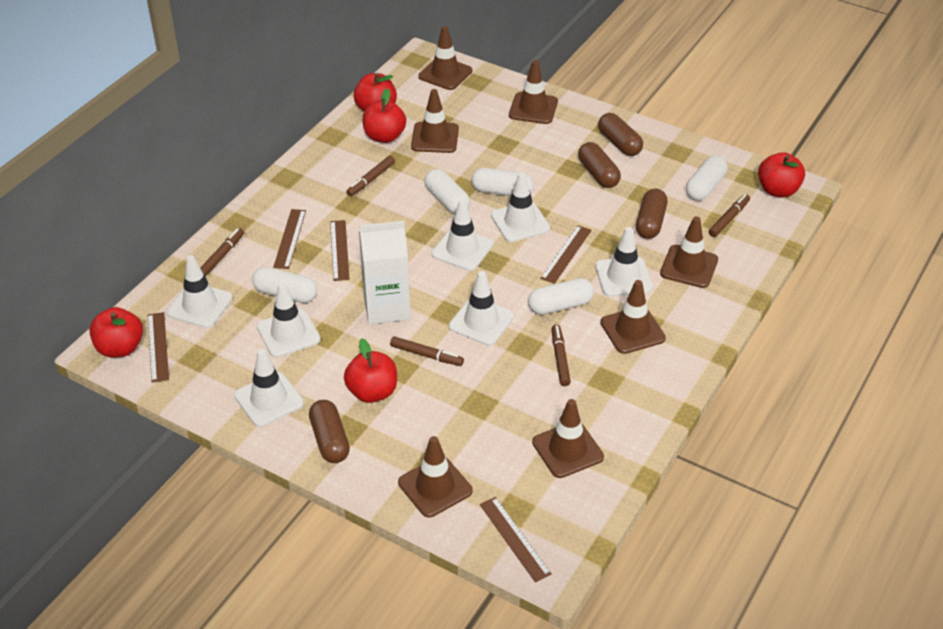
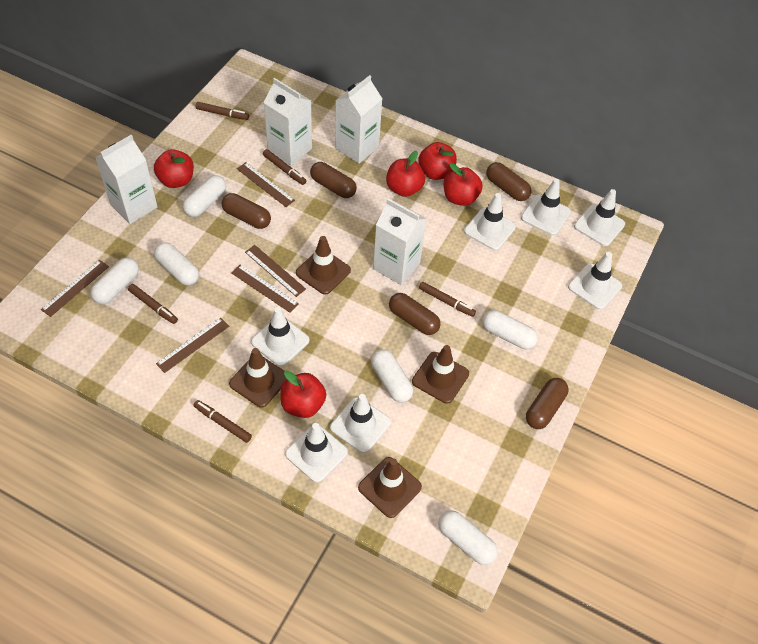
brown capsule: 4 -> 5
brown traffic cone: 7 -> 4
white capsule: 5 -> 6
white carton: 1 -> 4

